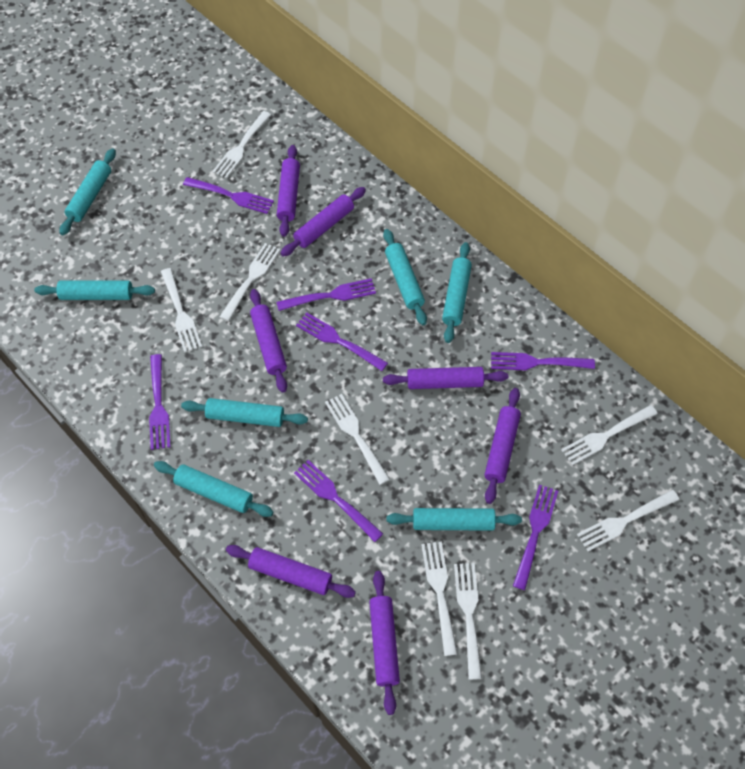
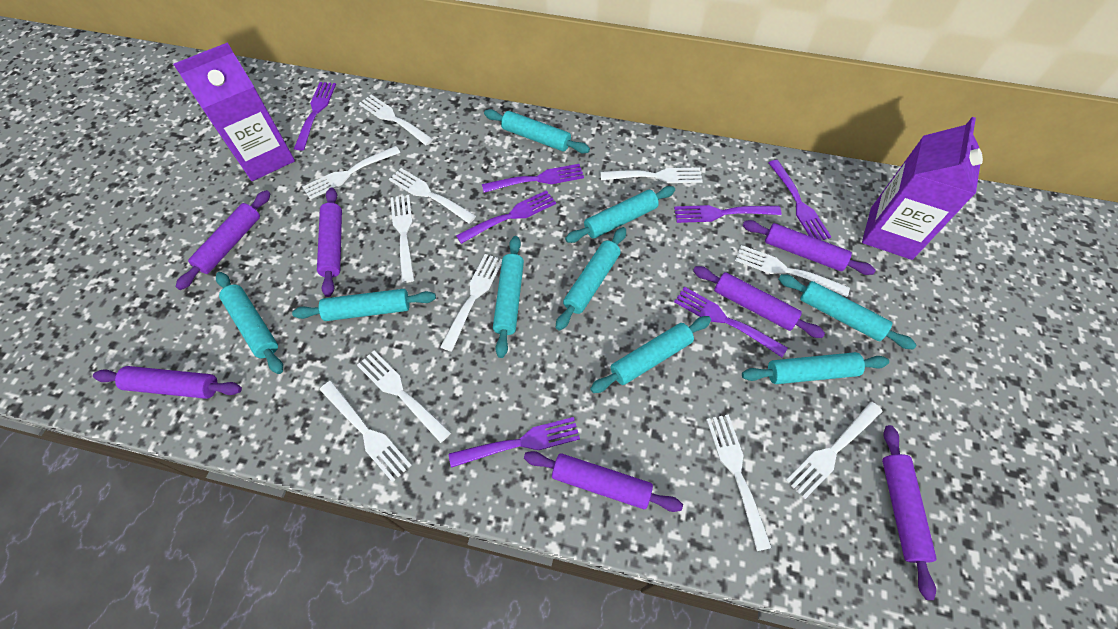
purple carton: 0 -> 2
turquoise rolling pin: 7 -> 9
white fork: 8 -> 11

